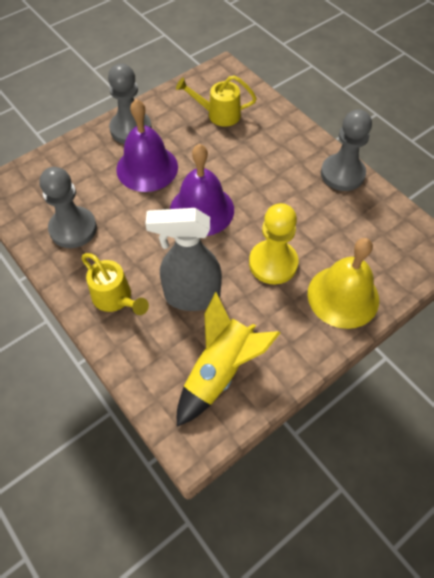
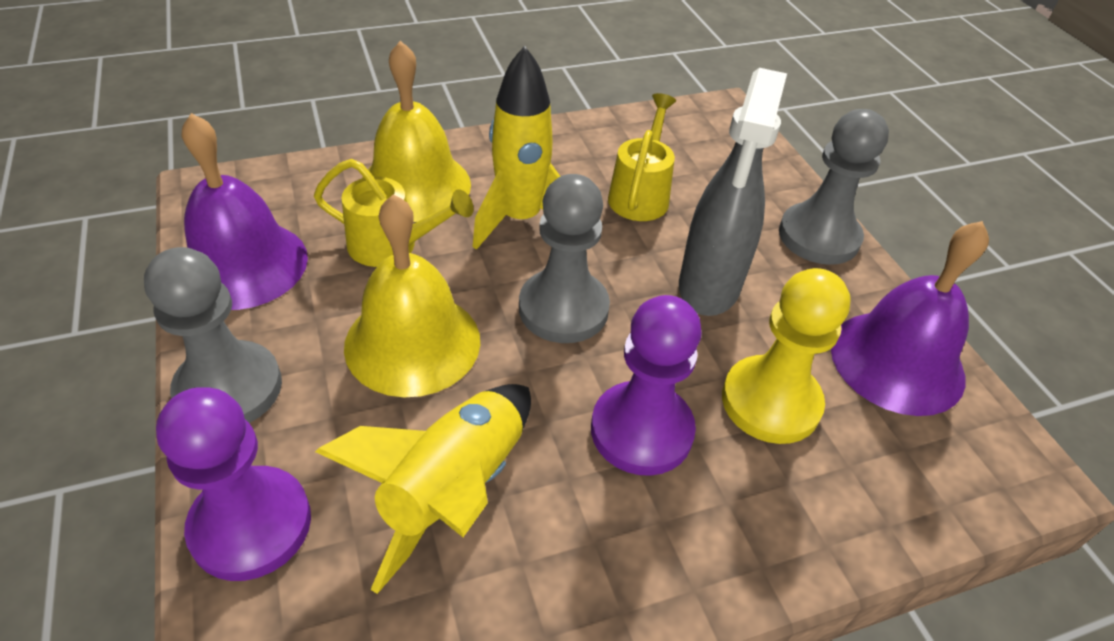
purple pawn: 0 -> 2
yellow bell: 1 -> 2
yellow rocket: 1 -> 2

